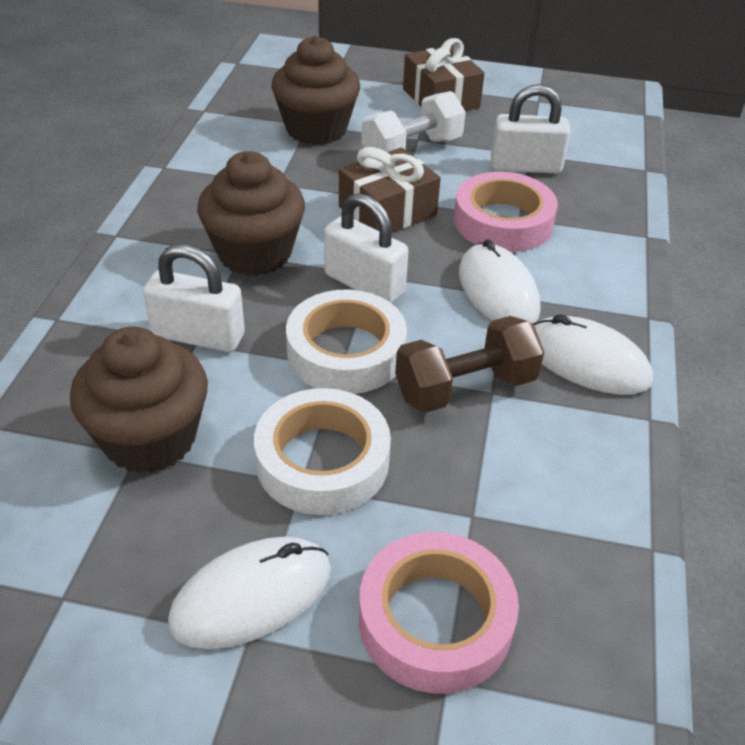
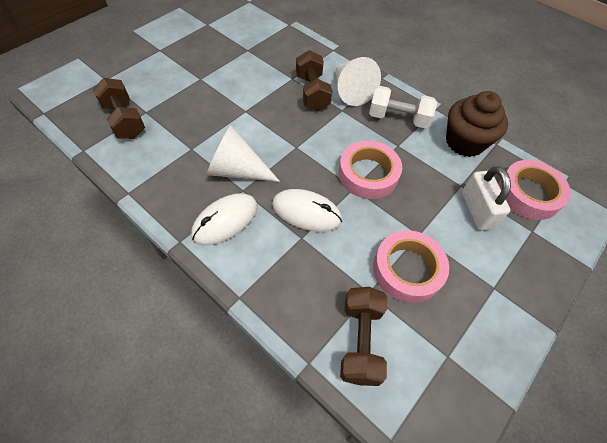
brown cupcake: 3 -> 1
brown dumbbell: 1 -> 3
brown gift: 2 -> 0
pink tape: 2 -> 3
white cone: 0 -> 2
white mouse: 3 -> 2
white padlock: 3 -> 1
white tape: 2 -> 0

